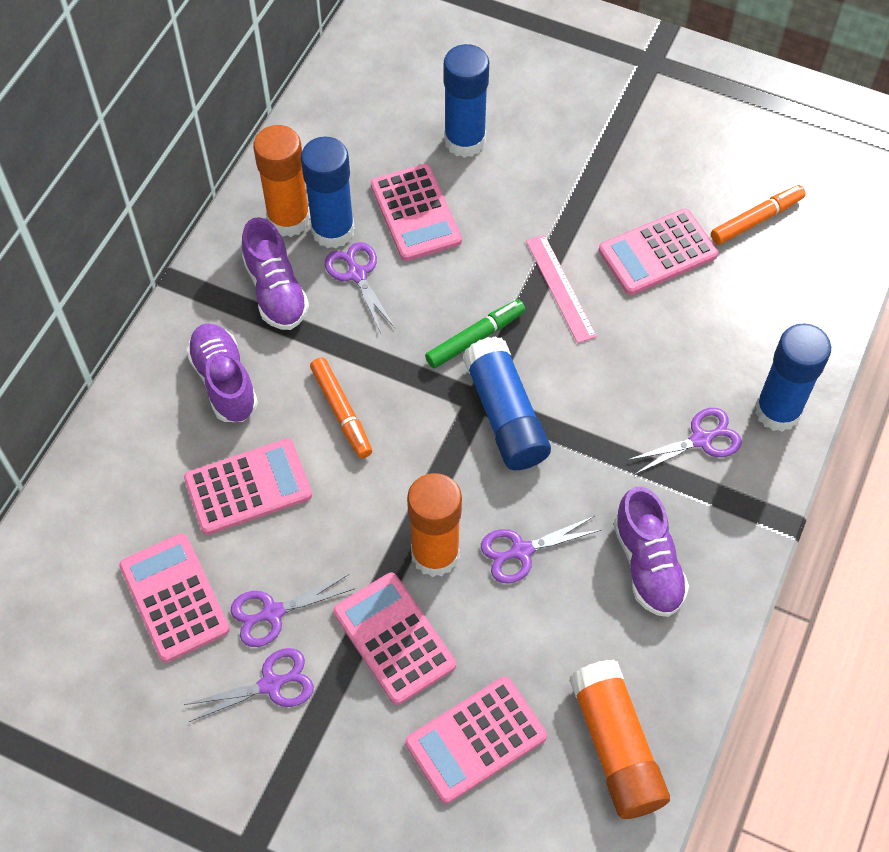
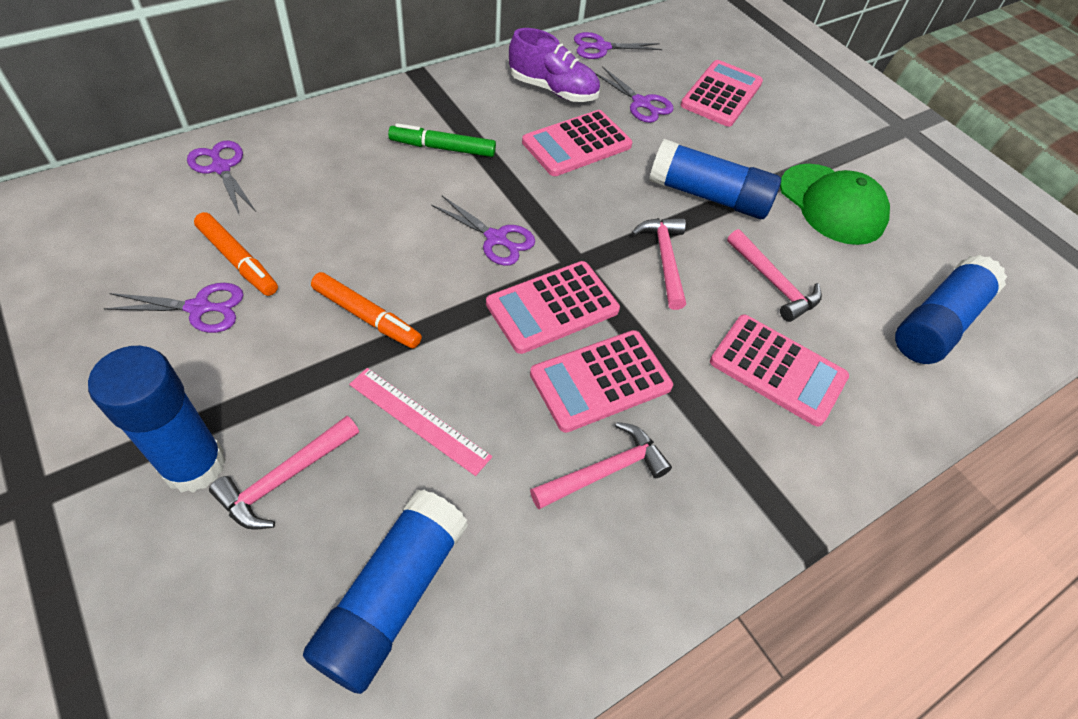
green cap: 0 -> 1
orange glue stick: 3 -> 0
pink calculator: 6 -> 5
pink hammer: 0 -> 4
purple shoe: 3 -> 1

